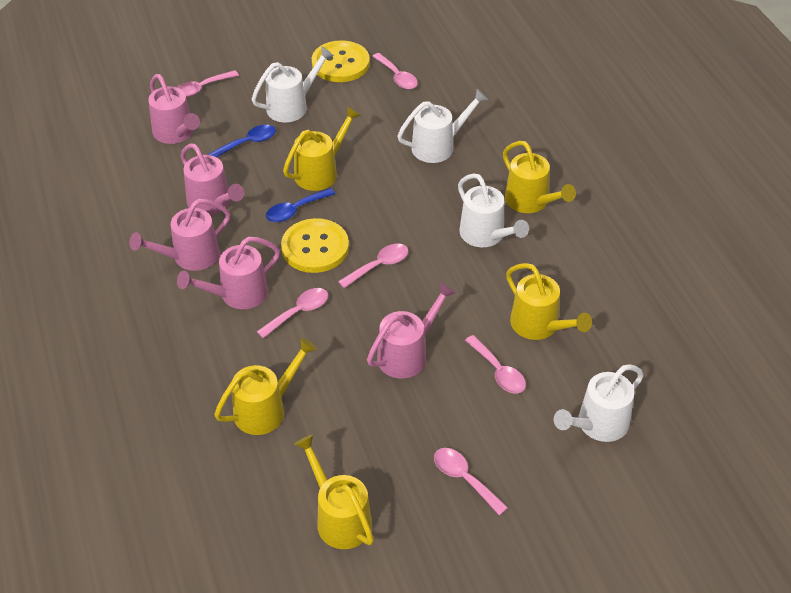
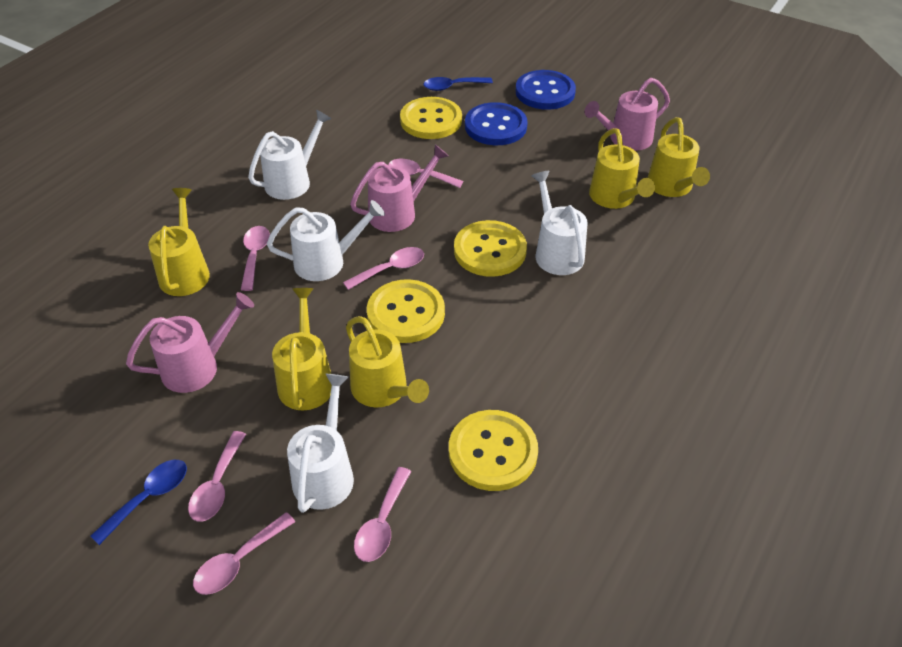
blue button: 0 -> 2
pink watering can: 5 -> 3
yellow button: 2 -> 4

